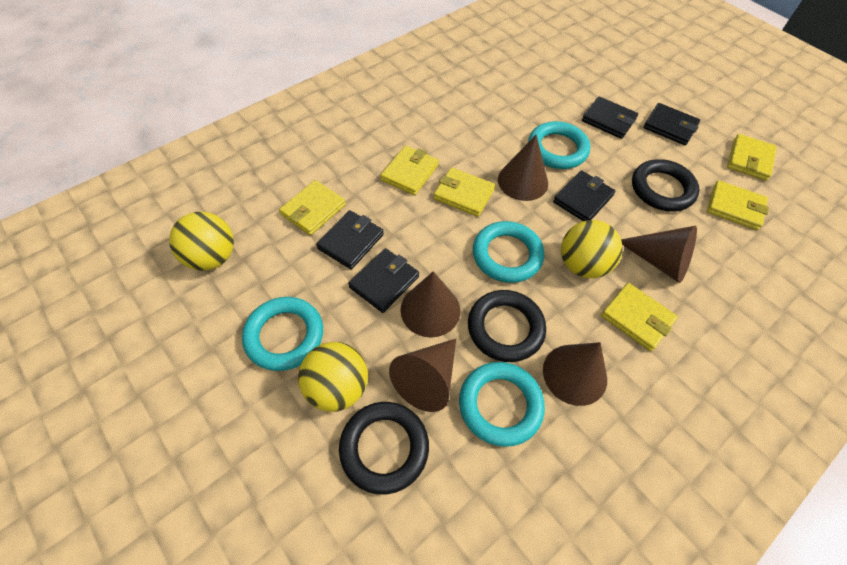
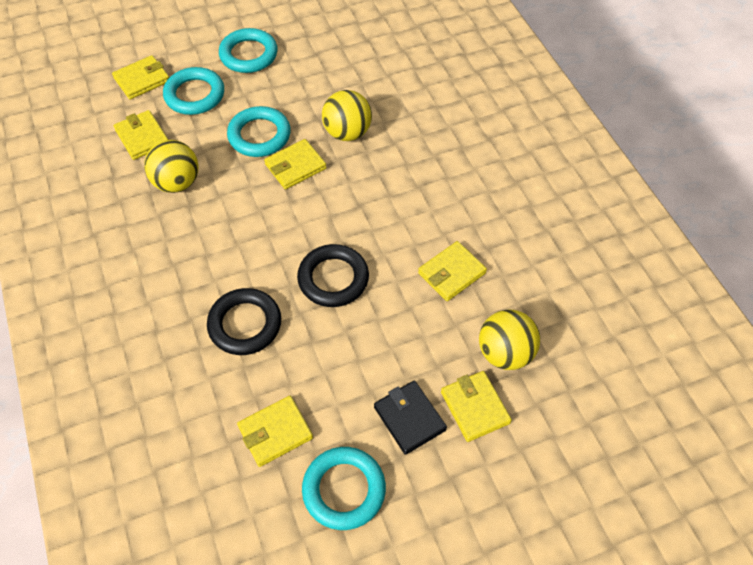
black ring: 3 -> 2
black wallet: 5 -> 1
brown cone: 5 -> 0

